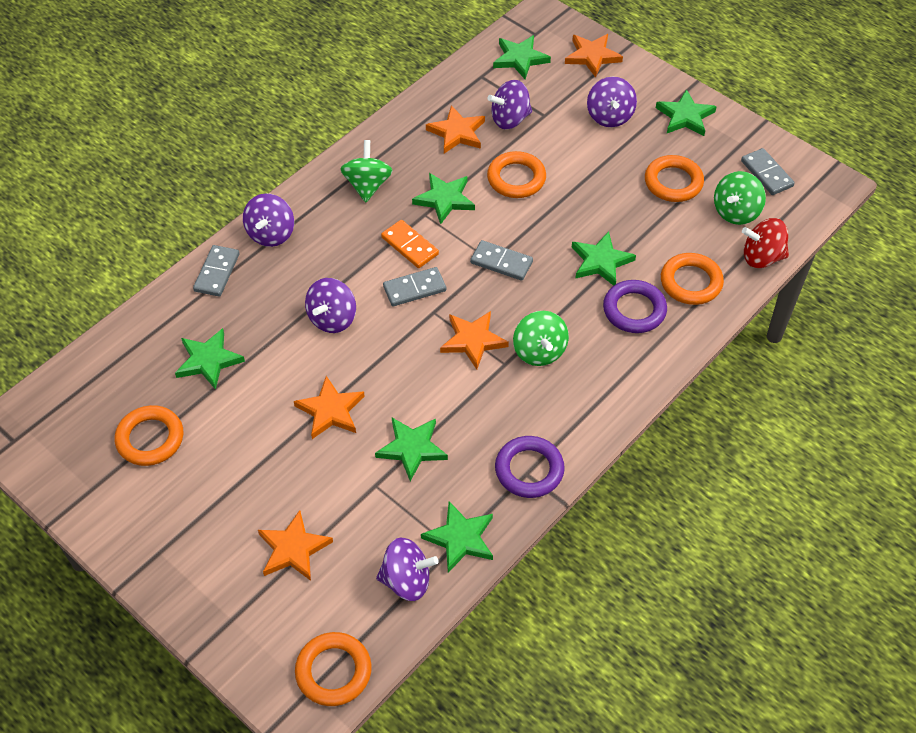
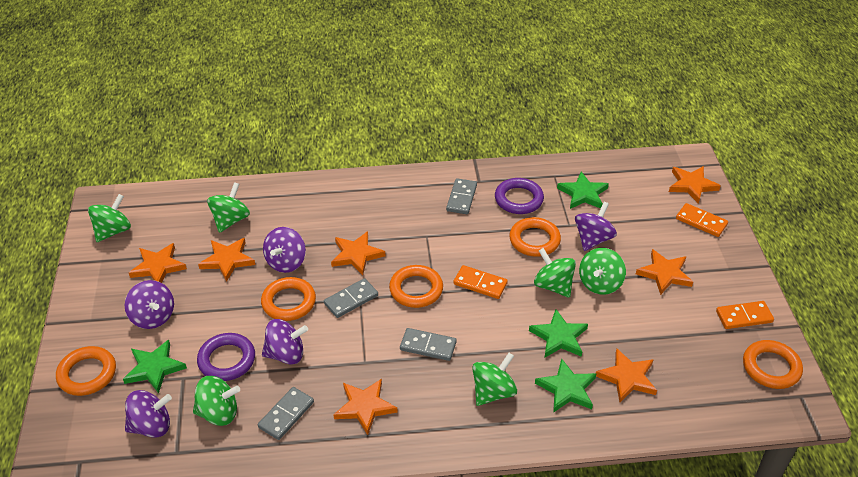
green spinning top: 3 -> 6
green star: 7 -> 4
orange domino: 1 -> 3
orange star: 5 -> 7
red spinning top: 1 -> 0

